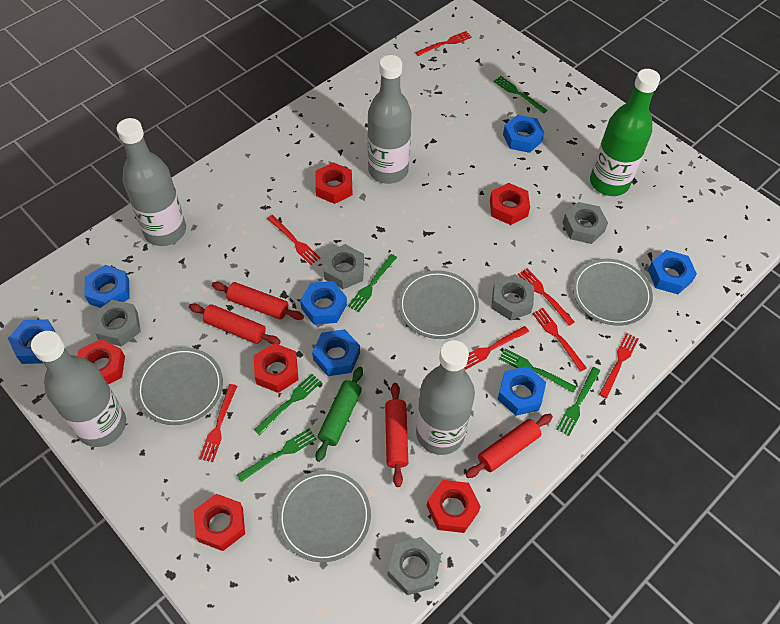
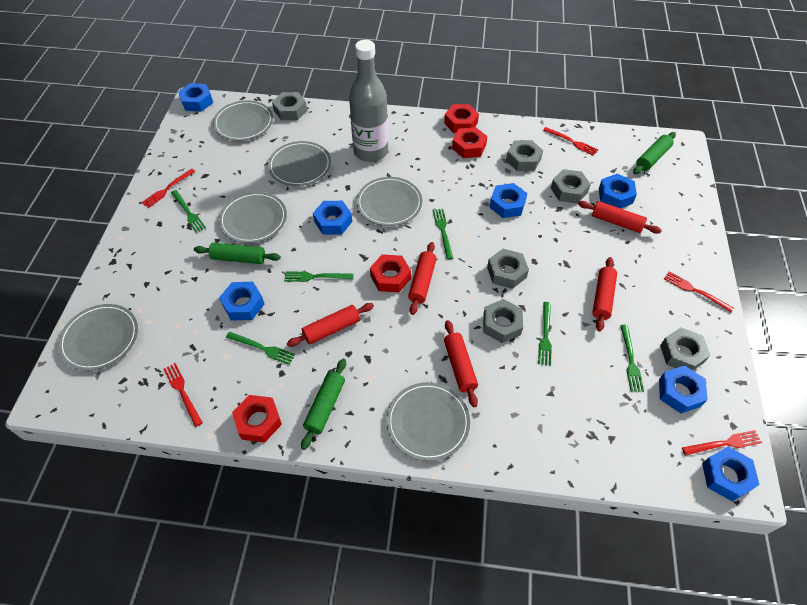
green bottle: 1 -> 0
green rolling pin: 1 -> 3
grey bottle: 4 -> 1
grey nut: 5 -> 6
grey plate: 4 -> 6
red fork: 7 -> 5
red nut: 6 -> 4
red rolling pin: 4 -> 5

